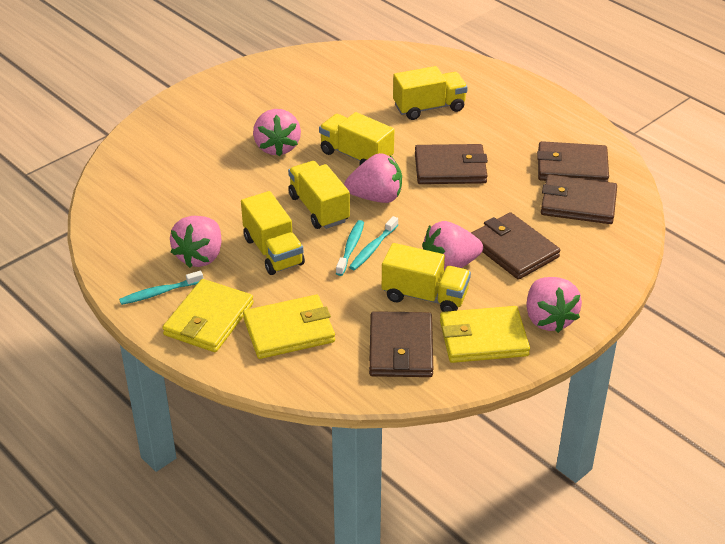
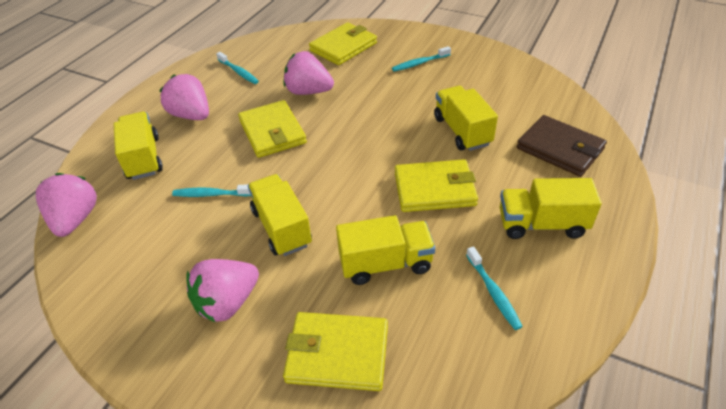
brown wallet: 5 -> 1
pink strawberry: 5 -> 4
turquoise toothbrush: 3 -> 4
yellow wallet: 3 -> 4

